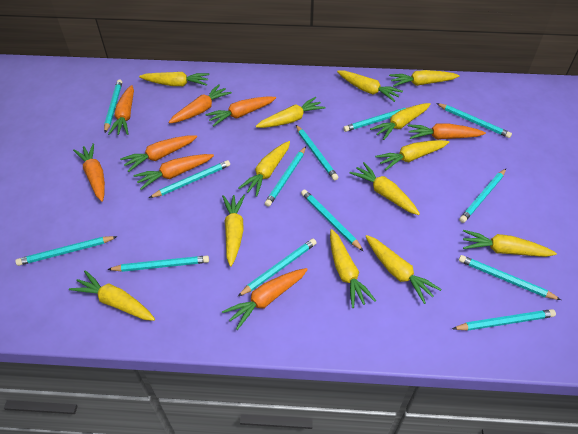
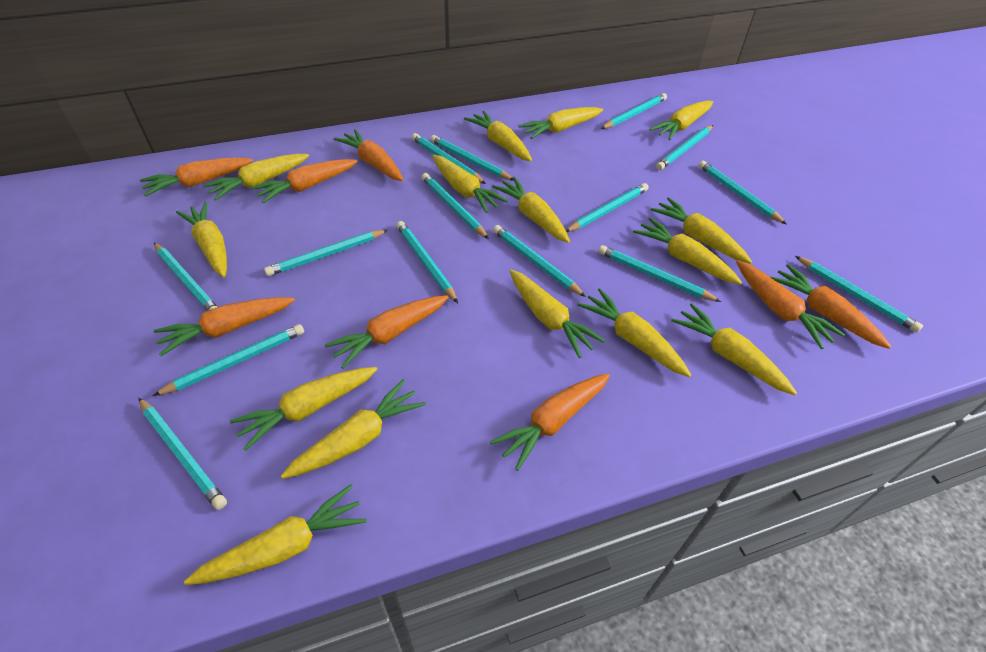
turquoise pencil: 13 -> 15
yellow carrot: 13 -> 15

